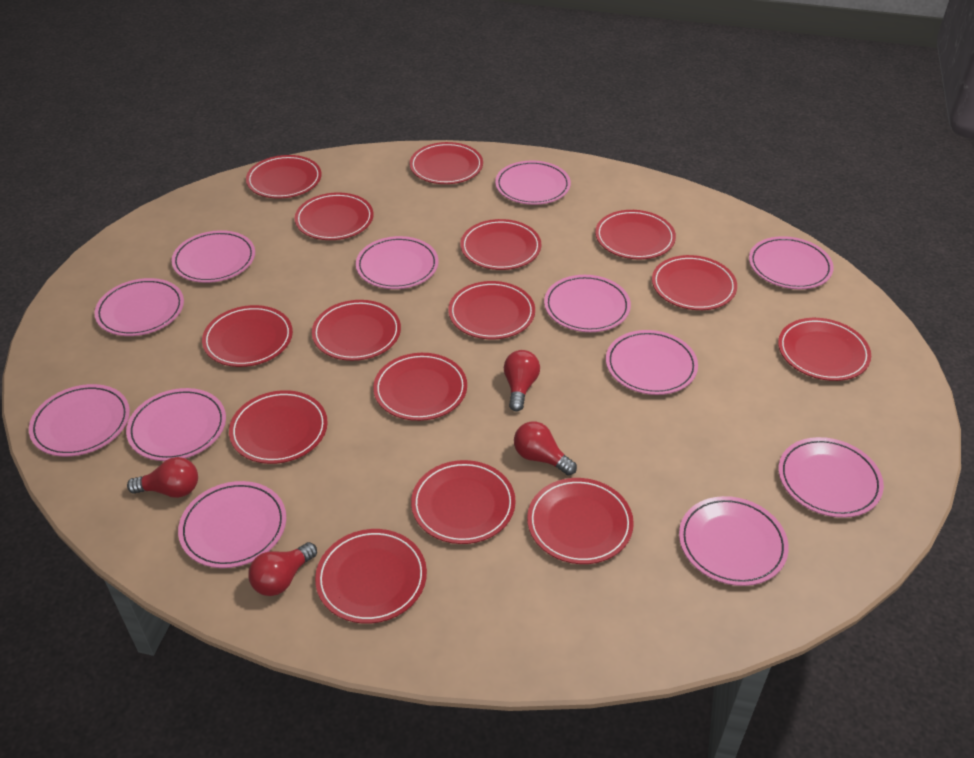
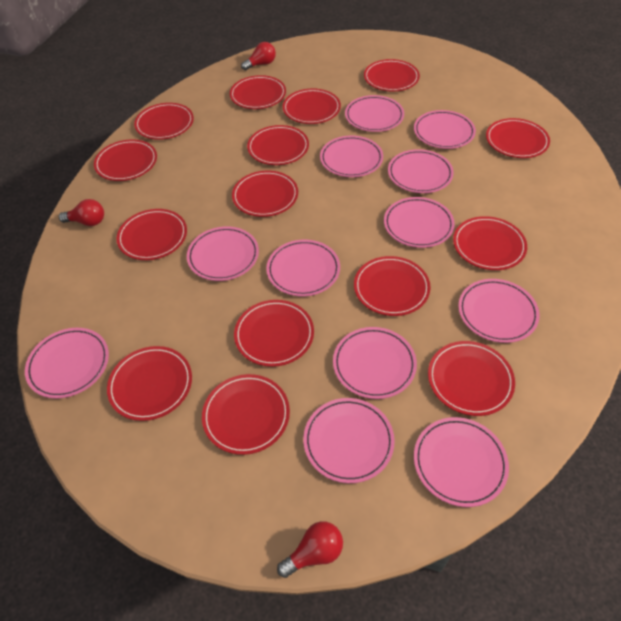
red light bulb: 4 -> 3

